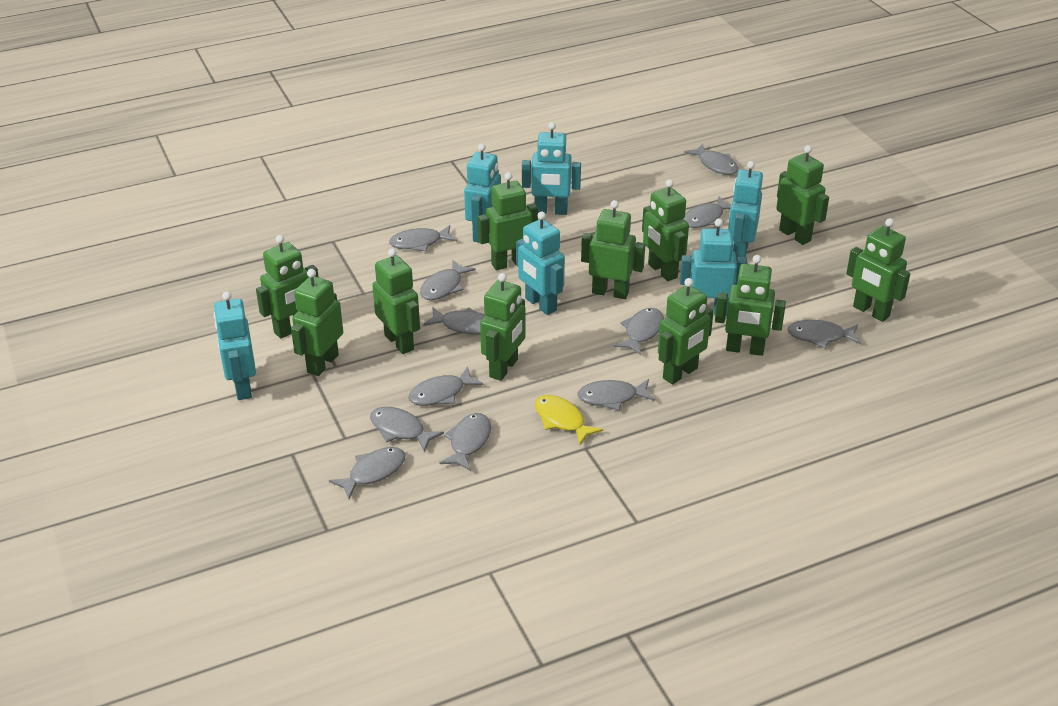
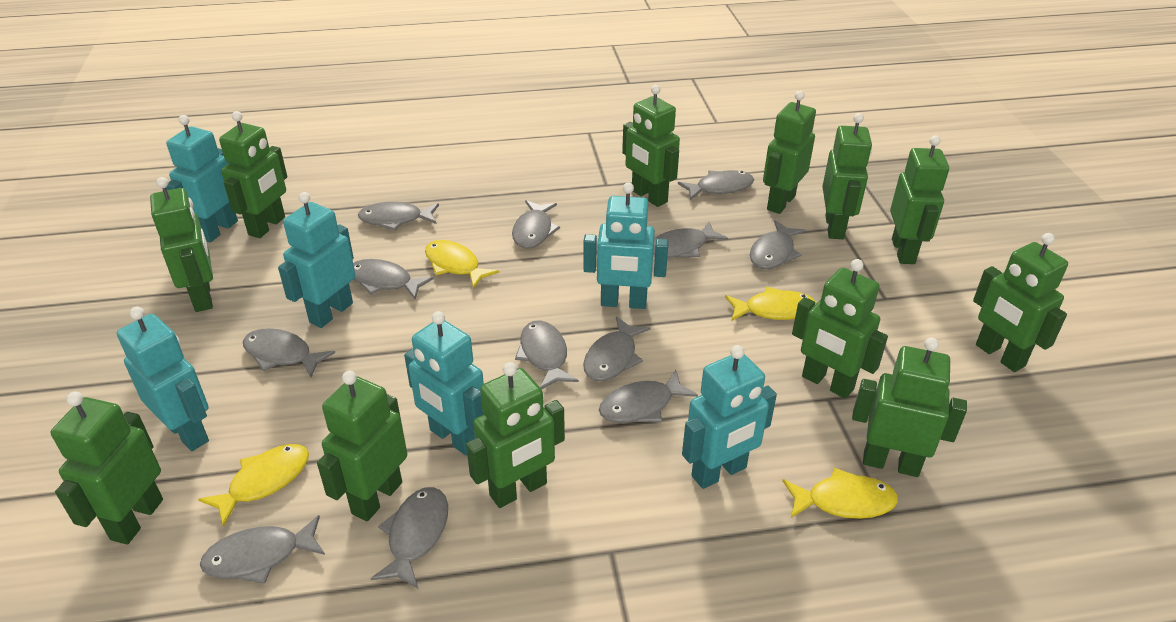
green robot: 11 -> 12
yellow fish: 1 -> 4

